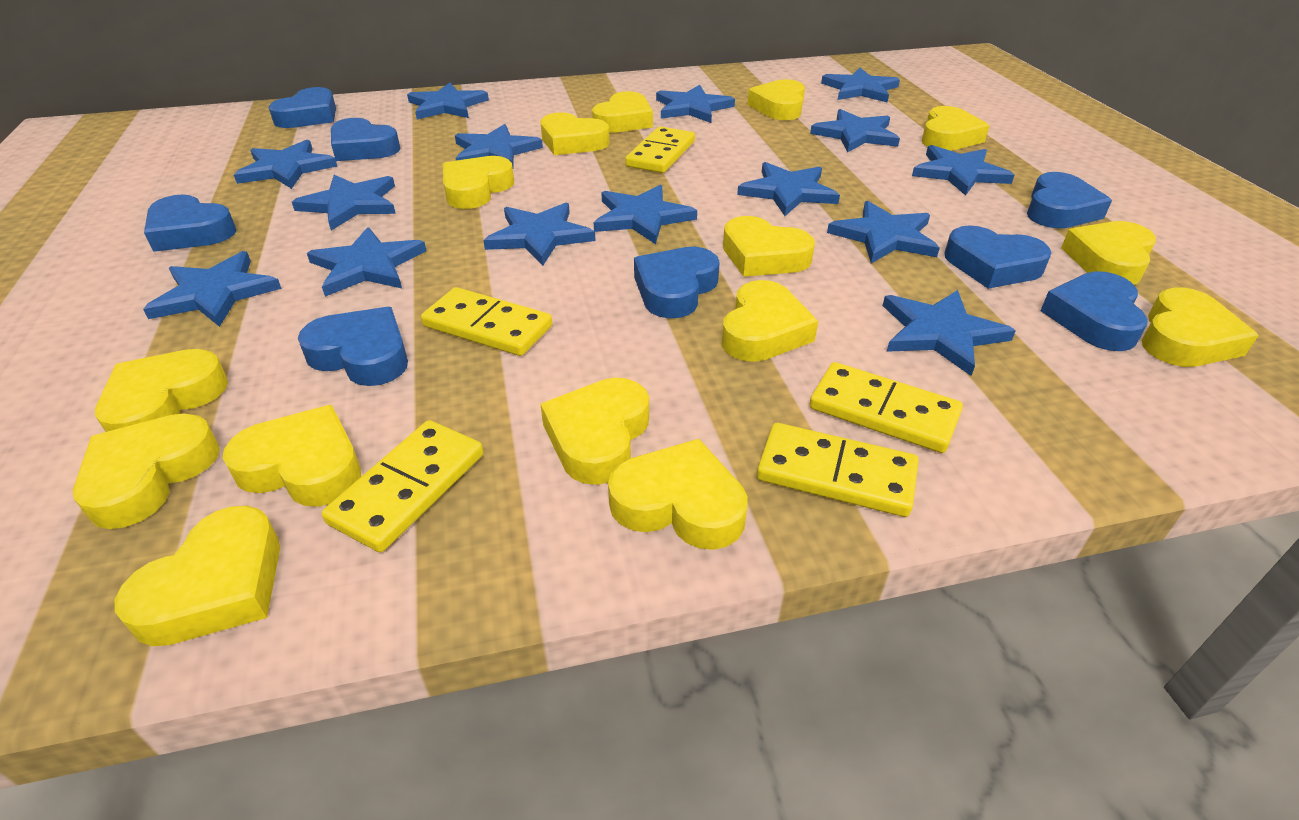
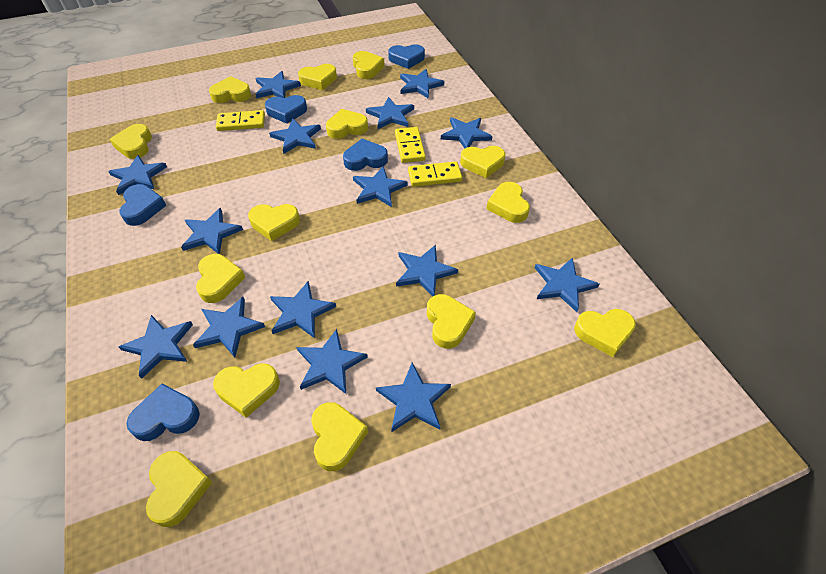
blue heart: 8 -> 5
yellow domino: 5 -> 3
yellow heart: 15 -> 14

